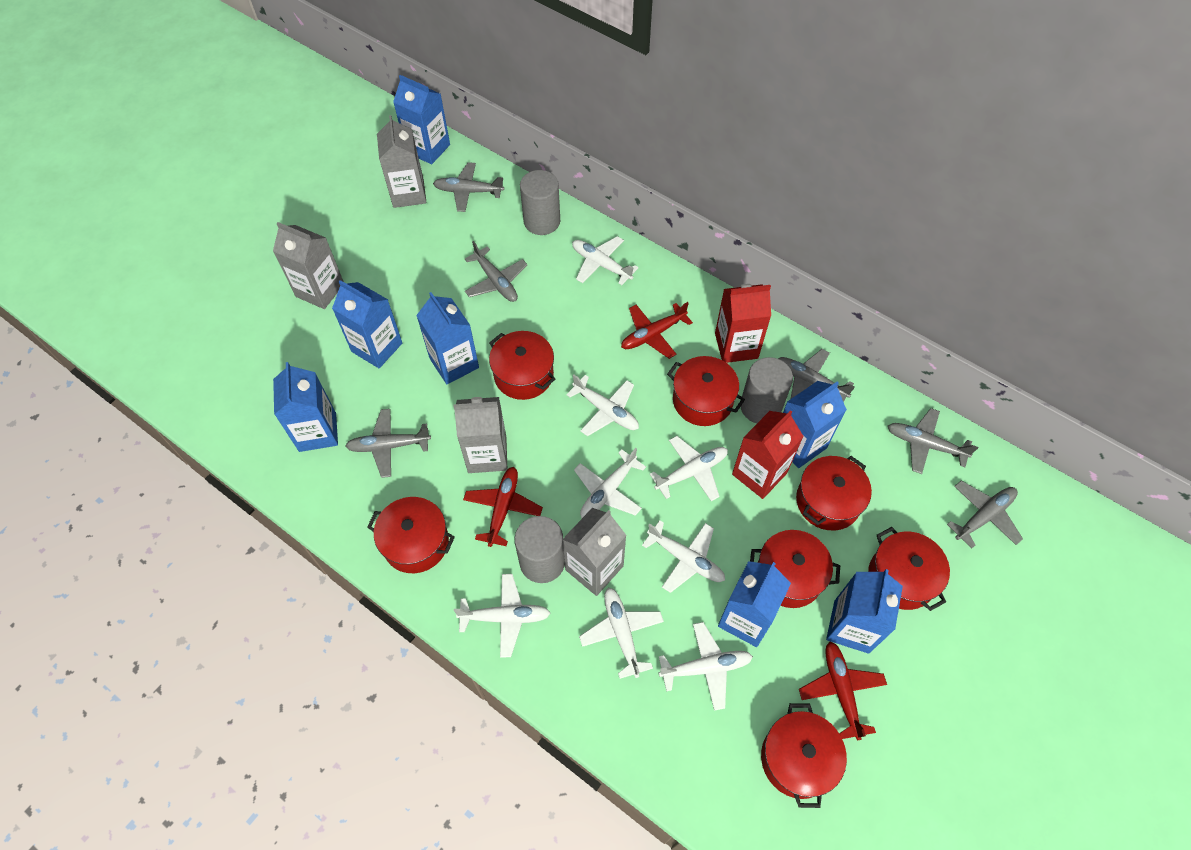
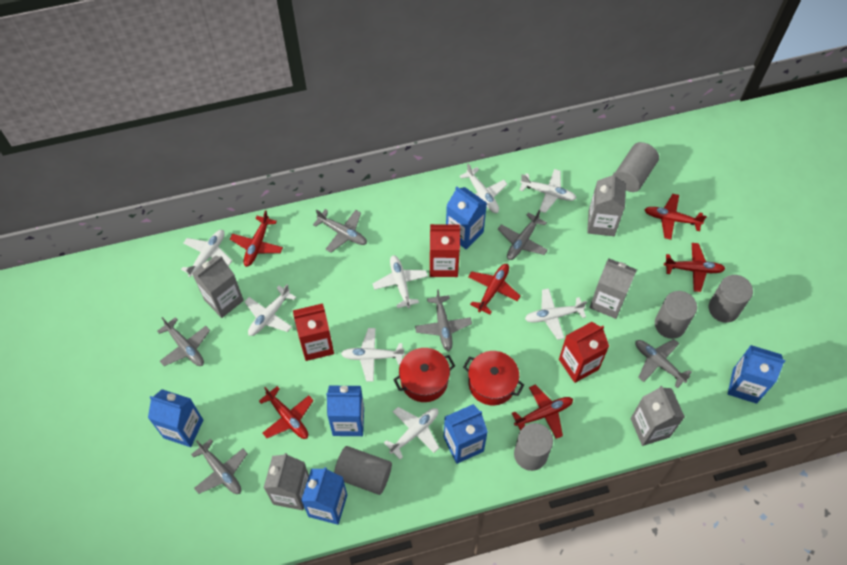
blue carton: 7 -> 6
grey carton: 4 -> 5
grey cylinder: 3 -> 5
red carton: 2 -> 3
red plane: 3 -> 6
red pot: 7 -> 2

